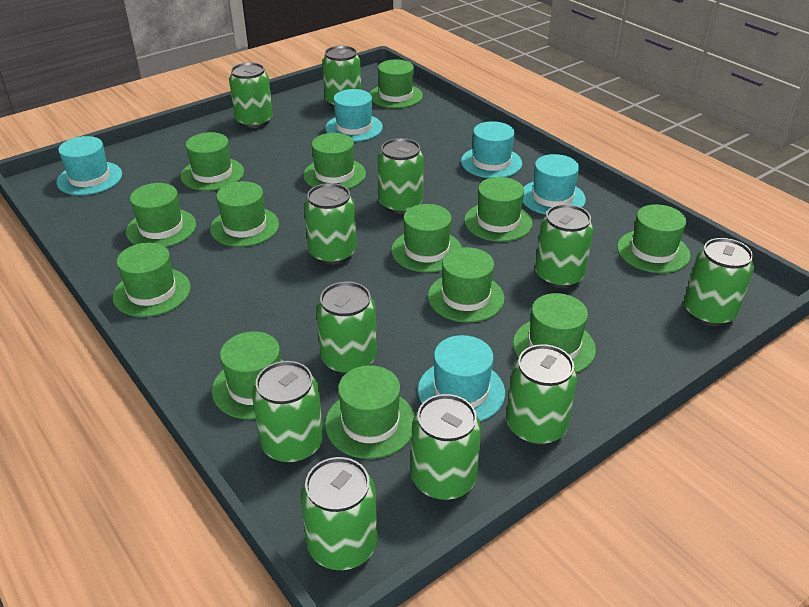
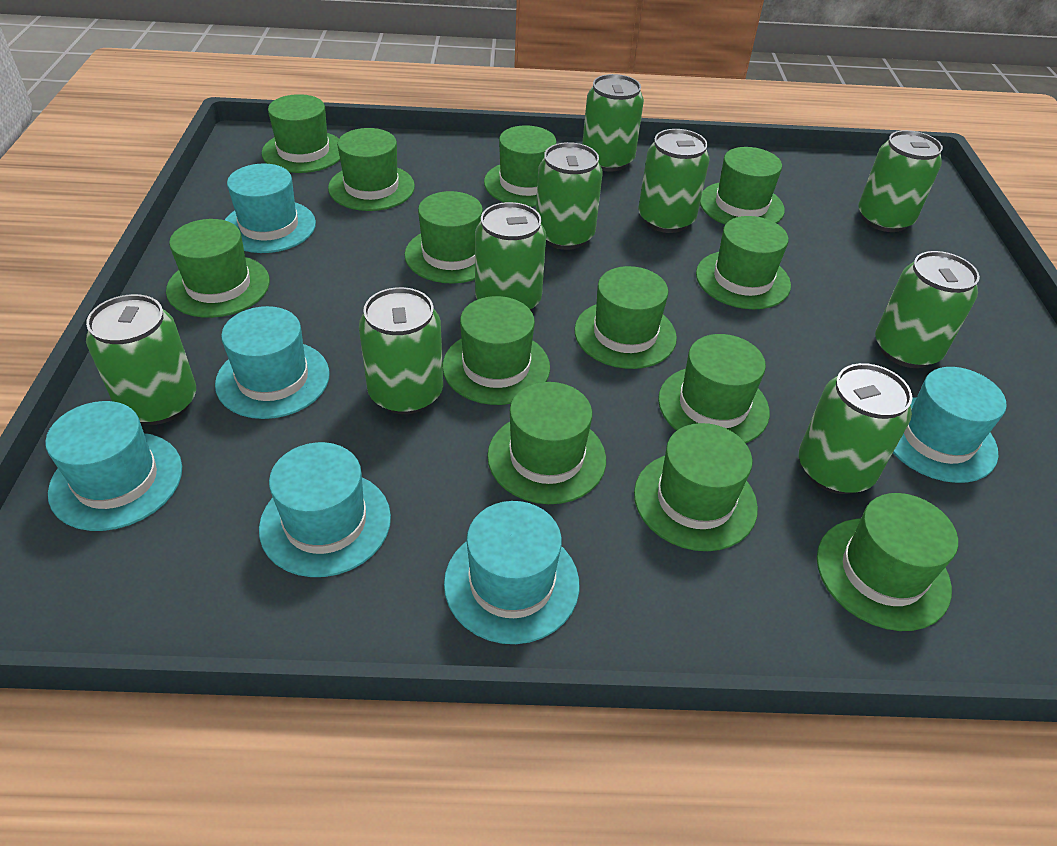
green can: 11 -> 9
turquoise hat: 5 -> 6

